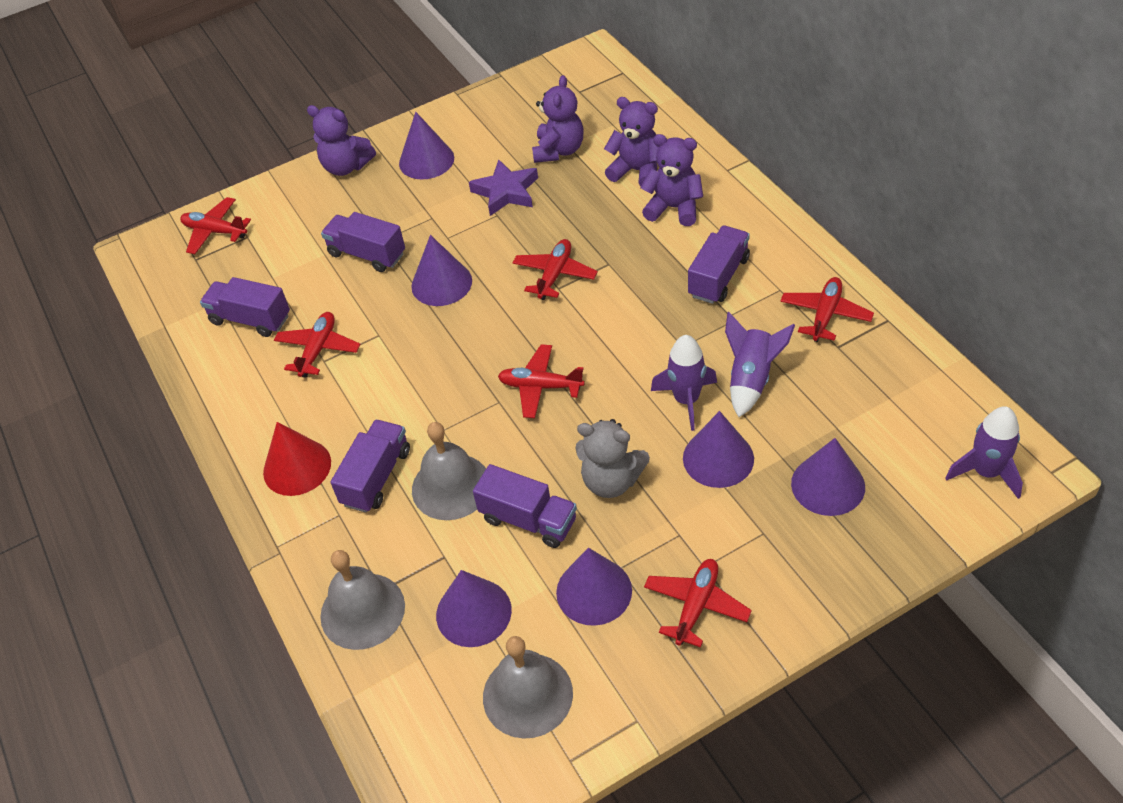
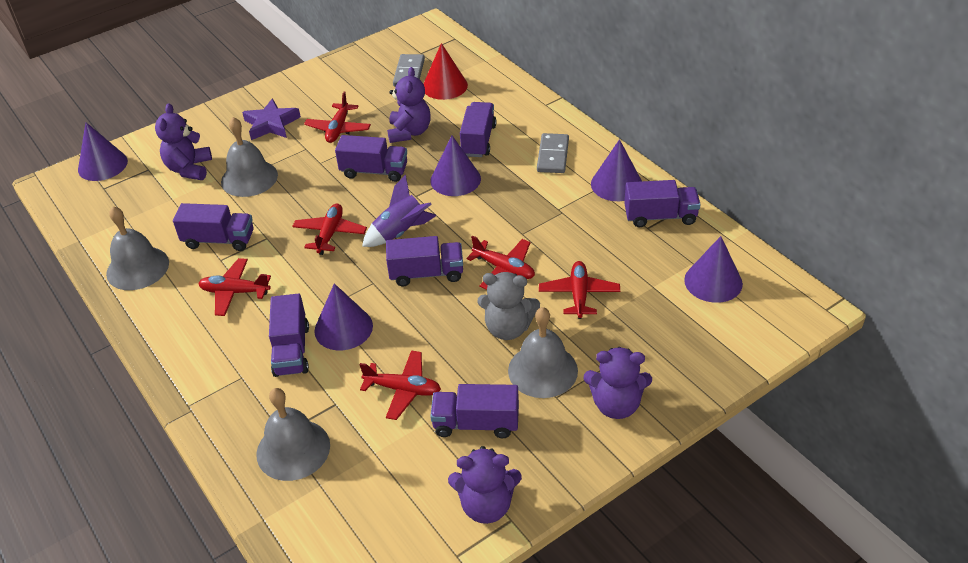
grey bell: 3 -> 4
grey domino: 0 -> 2
purple cone: 6 -> 5
purple rocket: 3 -> 1
purple truck: 5 -> 7

